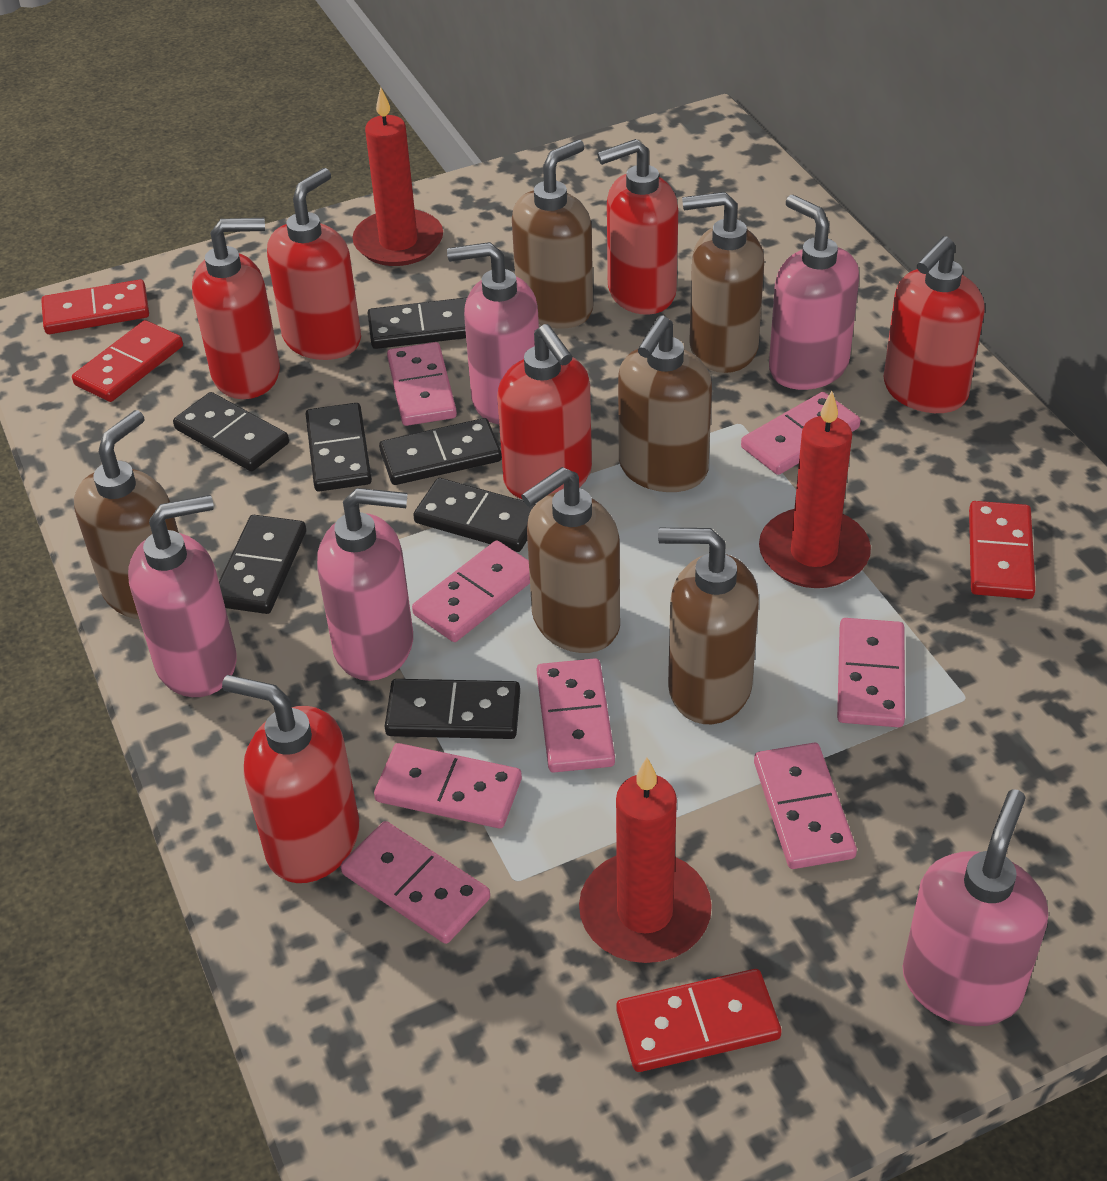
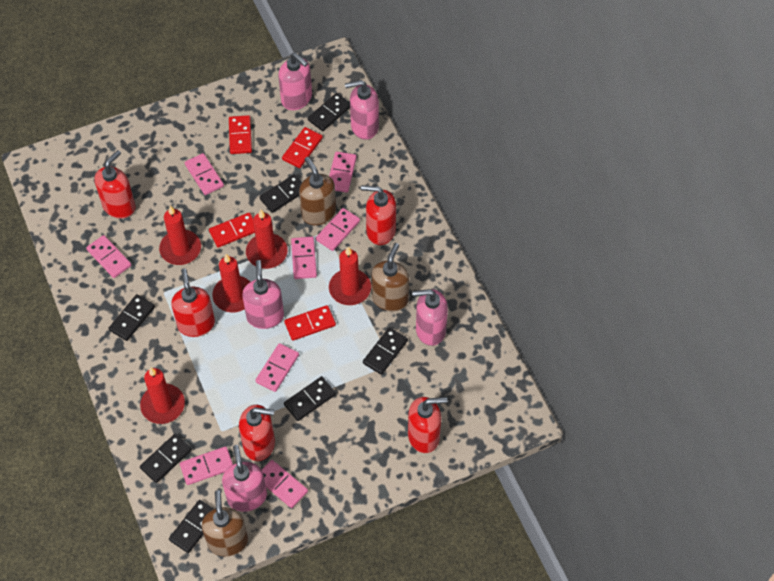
brown soap dispenser: 6 -> 3
red candle: 3 -> 5
red soap dispenser: 6 -> 5

